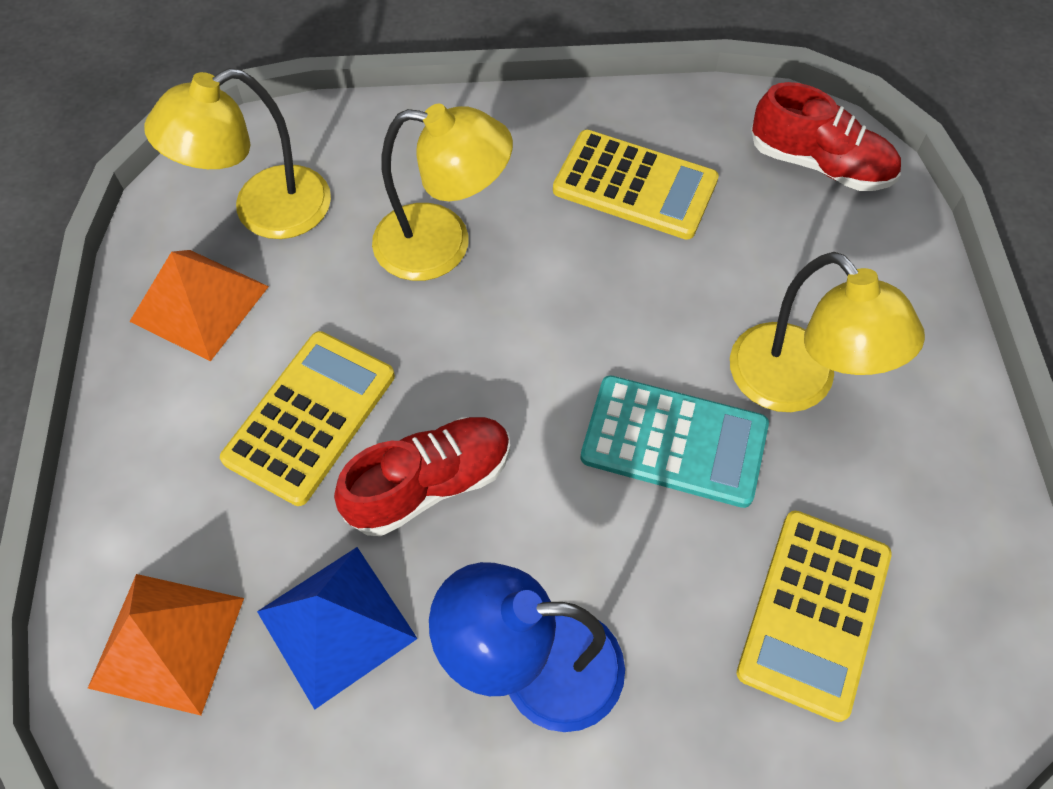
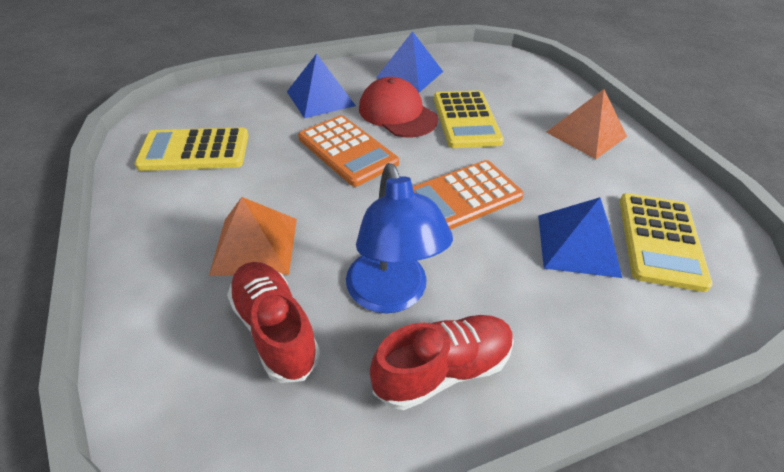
blue pyramid: 1 -> 3
orange calculator: 0 -> 2
red cap: 0 -> 1
turquoise calculator: 1 -> 0
yellow lamp: 3 -> 0

